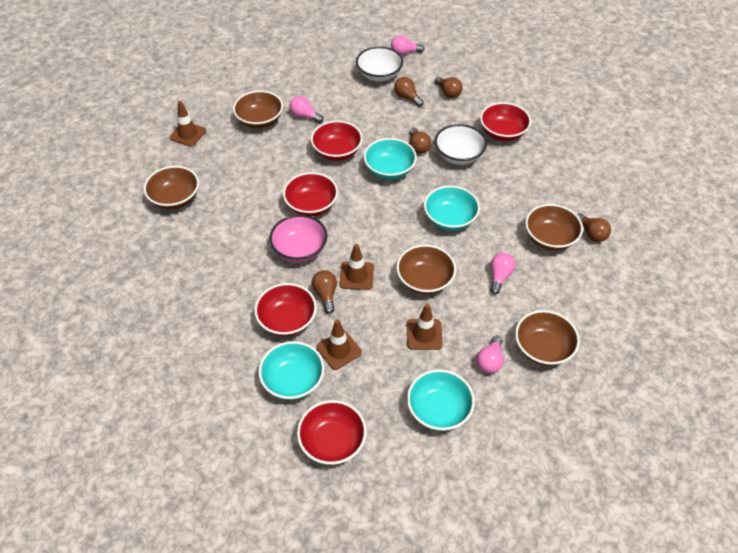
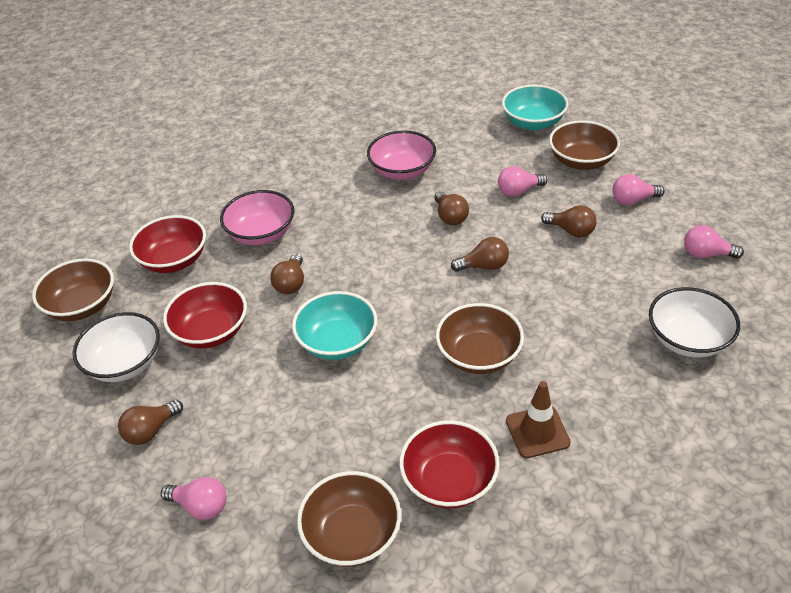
brown bowl: 5 -> 4
brown traffic cone: 4 -> 1
pink bowl: 1 -> 2
red bowl: 5 -> 3
turquoise bowl: 4 -> 2

